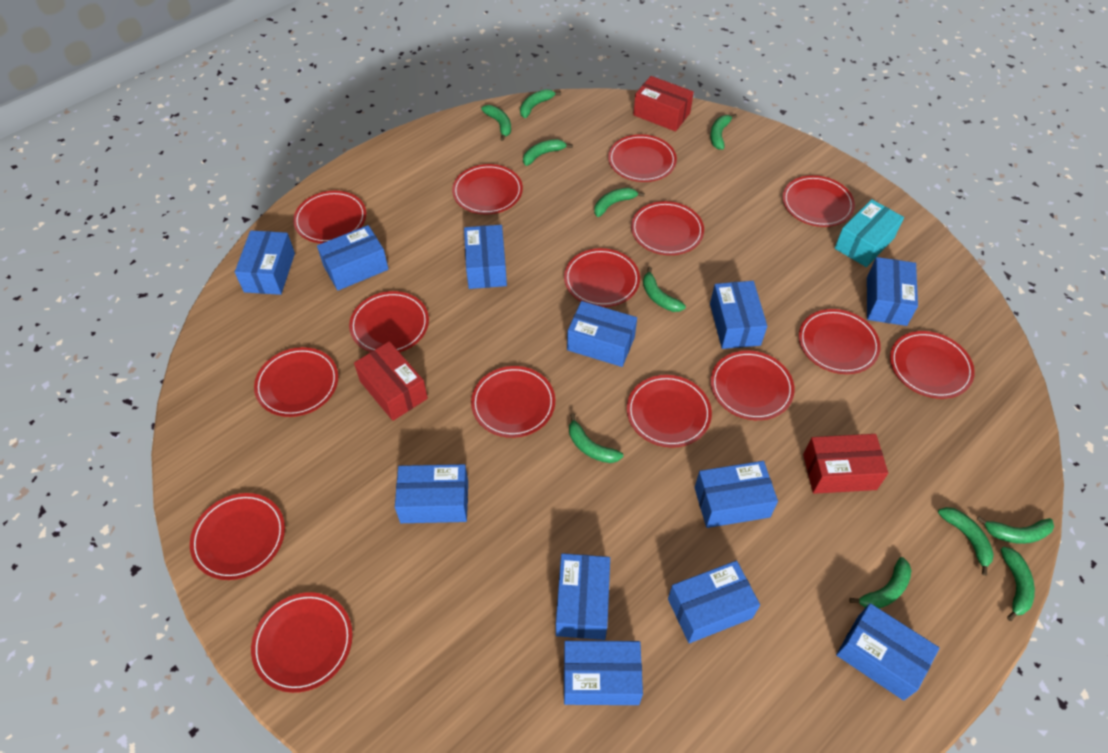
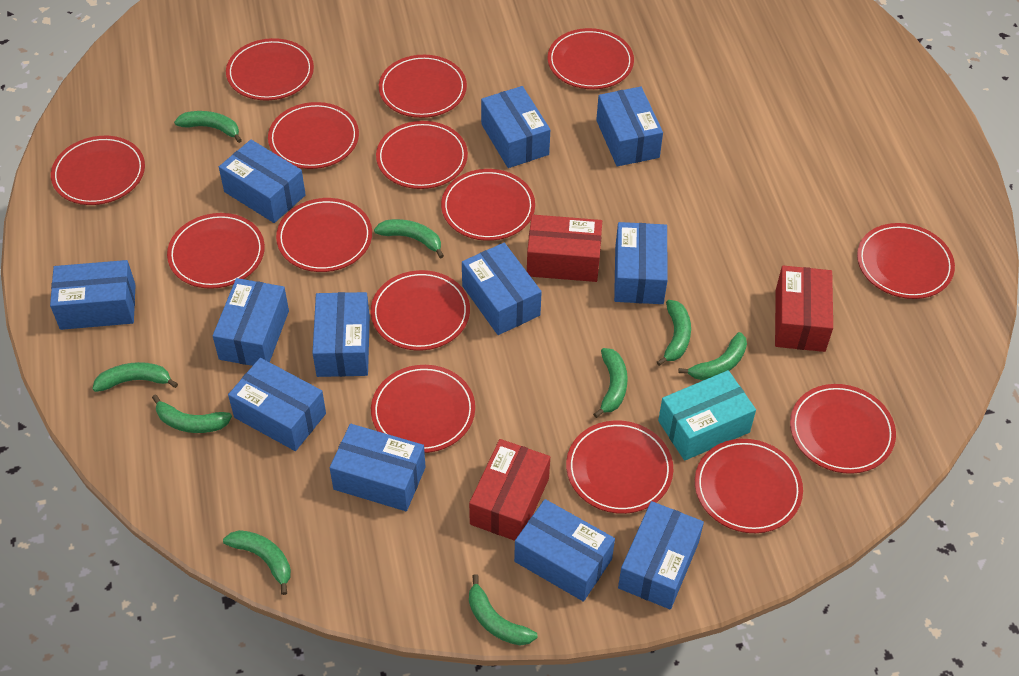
green banana: 11 -> 9

